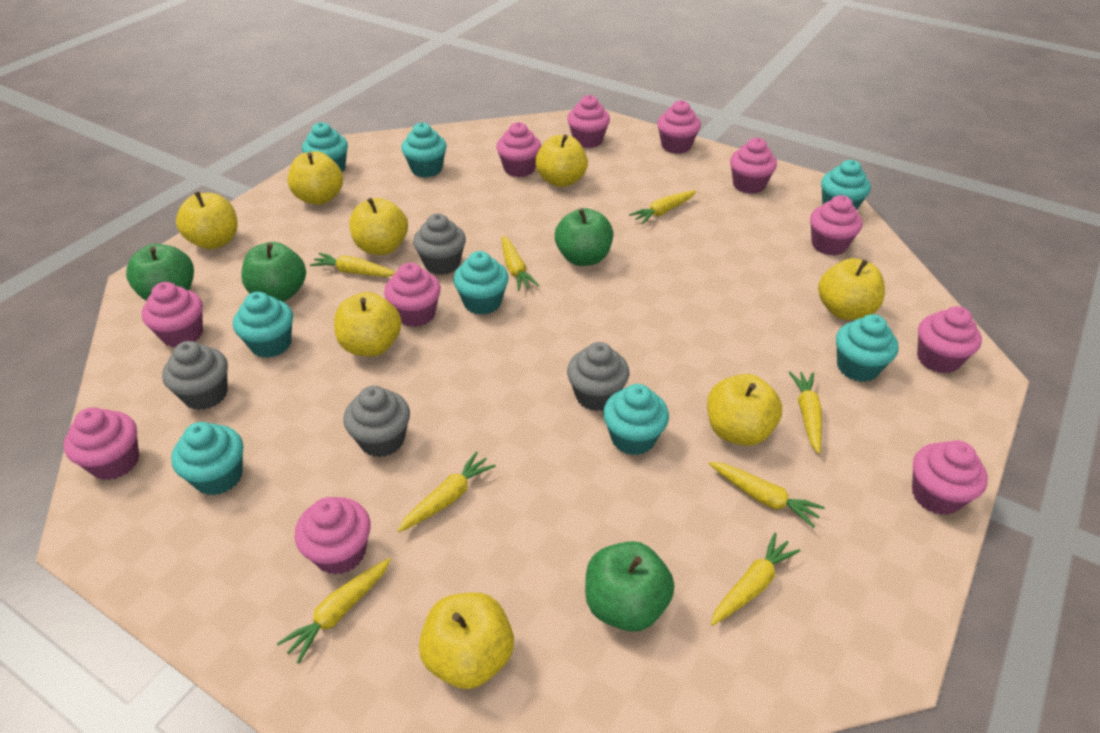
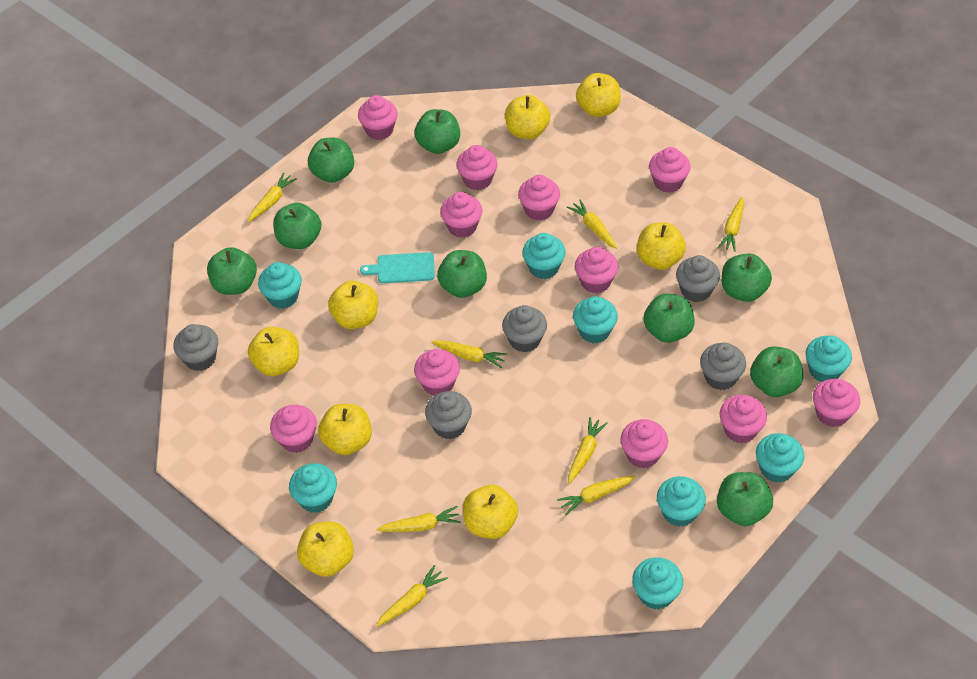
green apple: 4 -> 9
grey cupcake: 4 -> 5
turquoise cutting board: 0 -> 1

